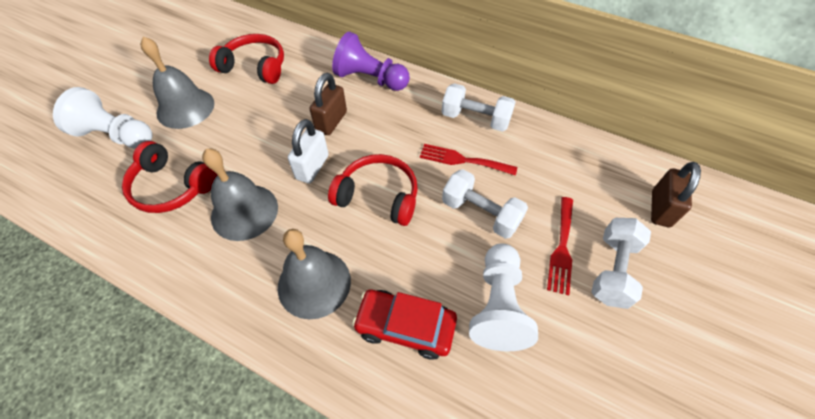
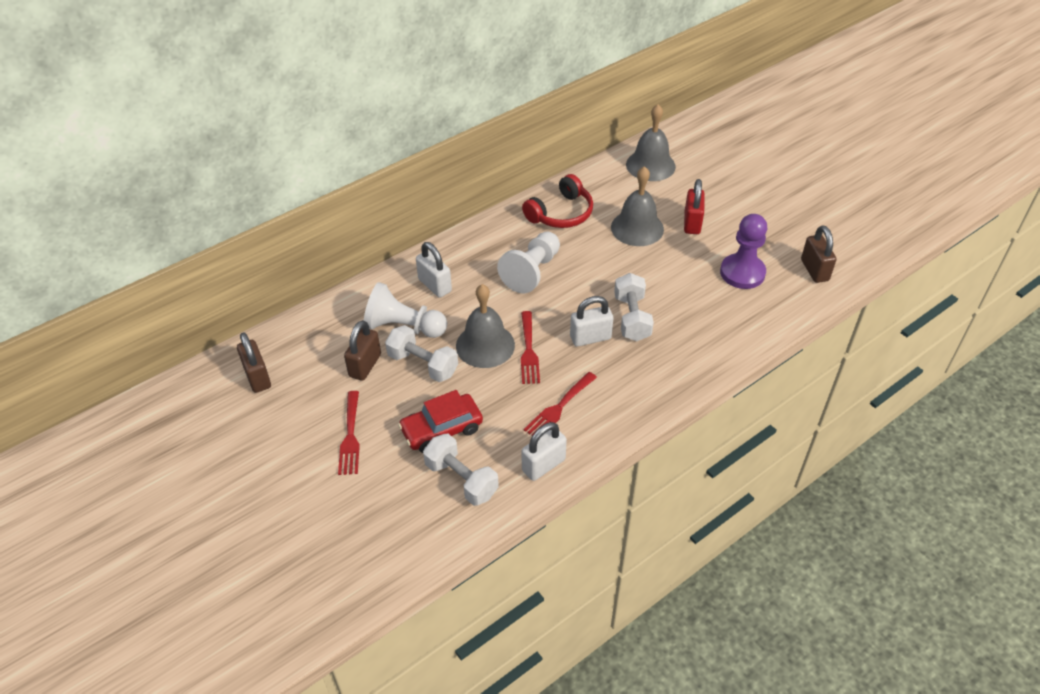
brown padlock: 2 -> 3
red fork: 2 -> 3
red headphones: 3 -> 1
red padlock: 0 -> 1
white padlock: 1 -> 3

